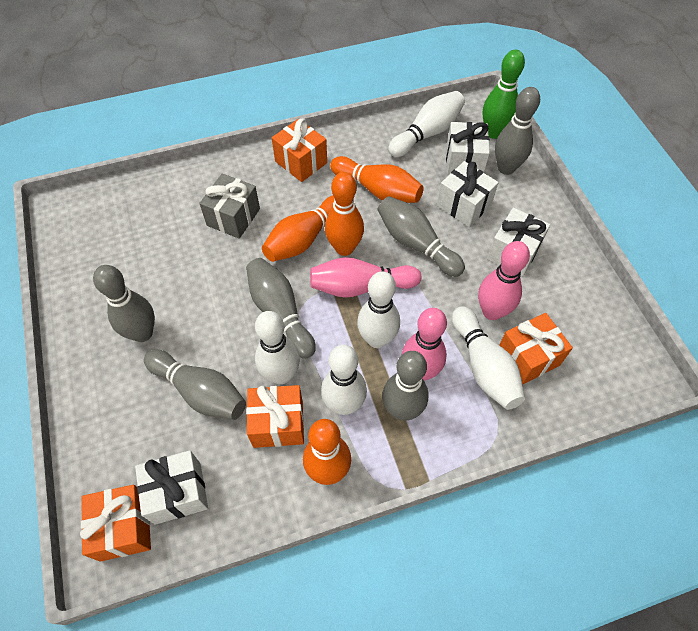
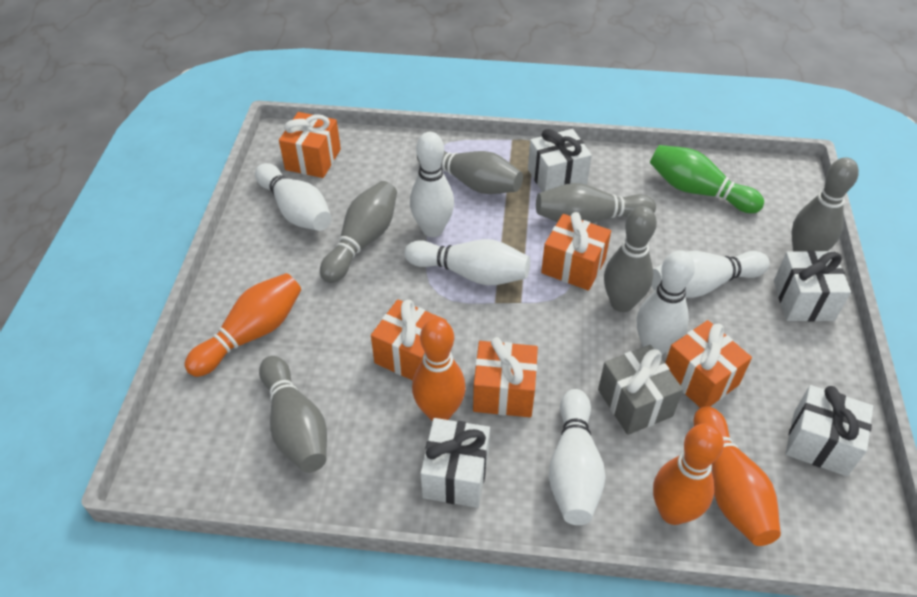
orange gift: 4 -> 5
pink bowling pin: 3 -> 0
white bowling pin: 5 -> 6

